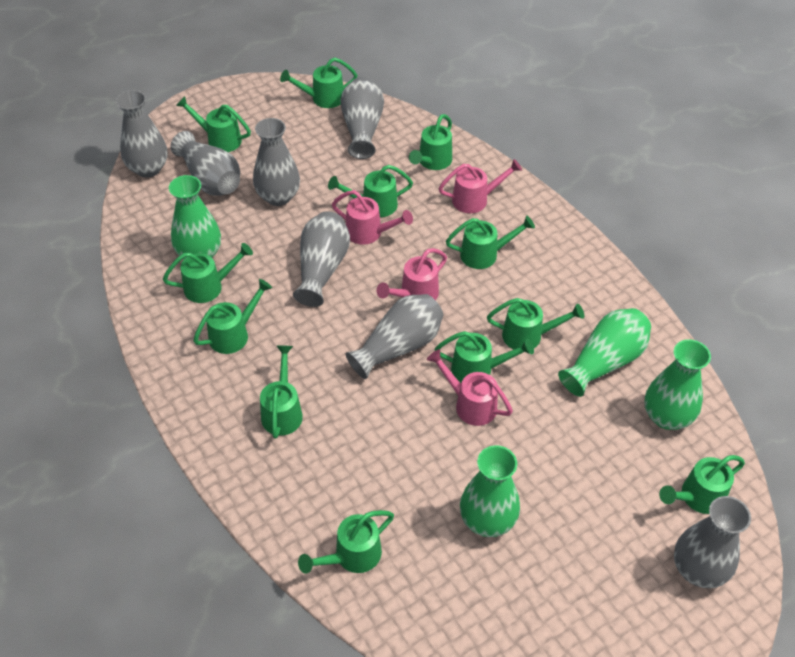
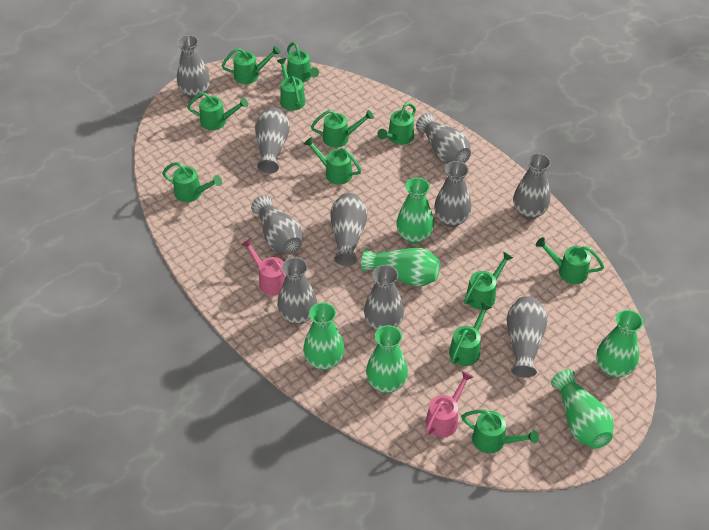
green vase: 4 -> 6
grey vase: 7 -> 10
pink watering can: 4 -> 2

